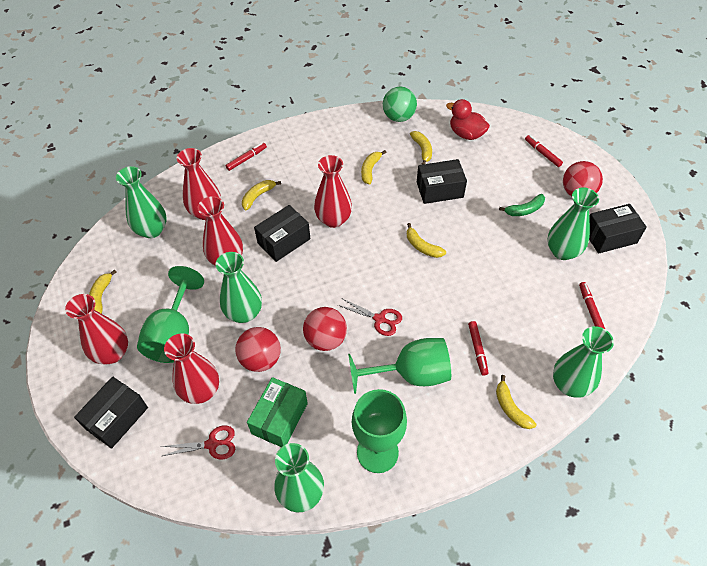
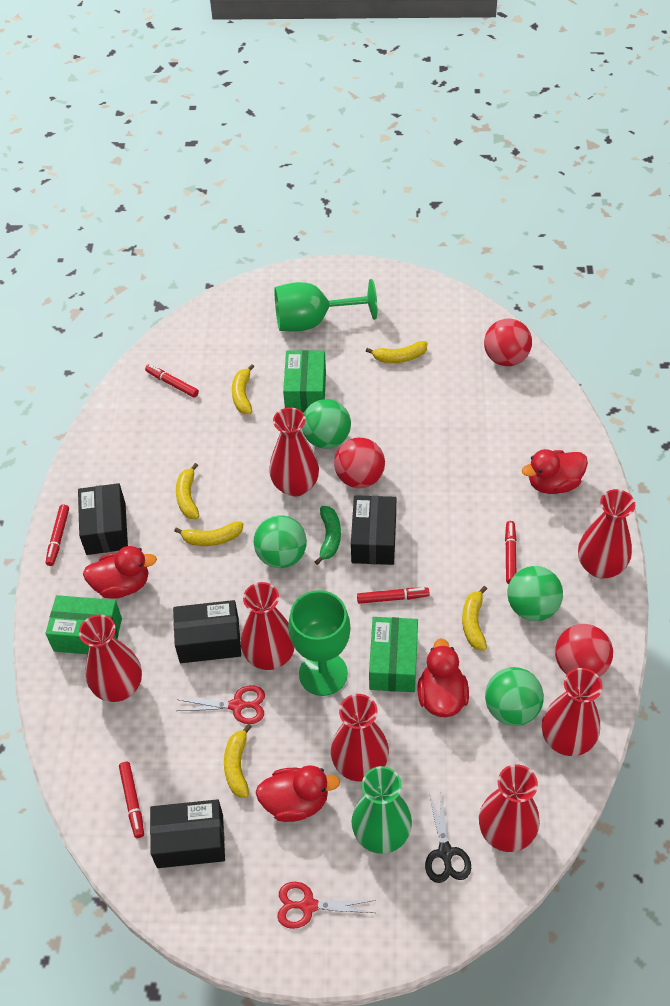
black scissors: 0 -> 1
green ball: 1 -> 4
green box: 1 -> 3
green goblet: 3 -> 2
green vase: 5 -> 1
red duck: 1 -> 4
red marker: 4 -> 5
red vase: 5 -> 7

